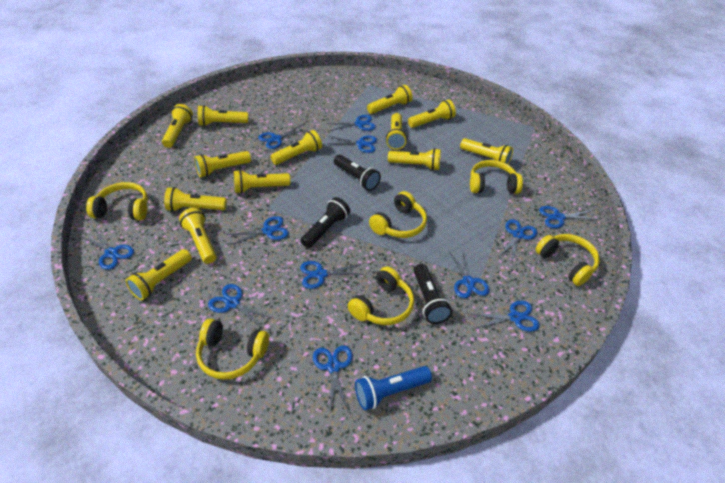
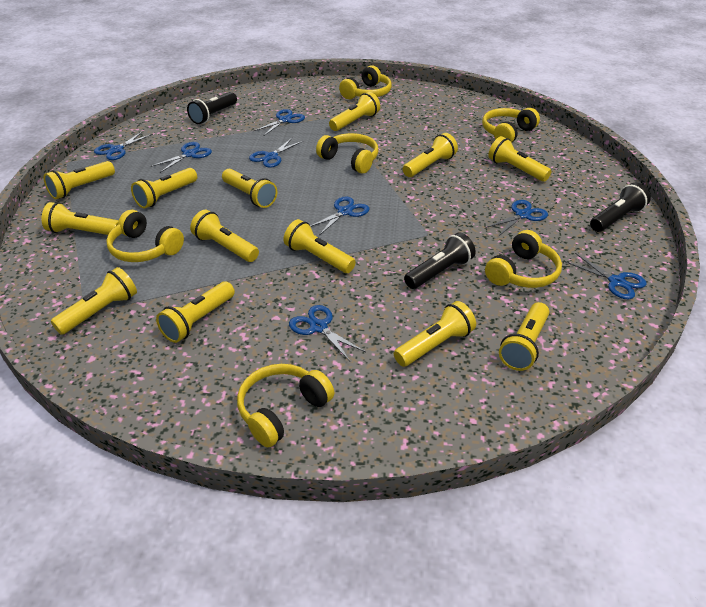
blue flashlight: 1 -> 0
blue scissors: 12 -> 8

